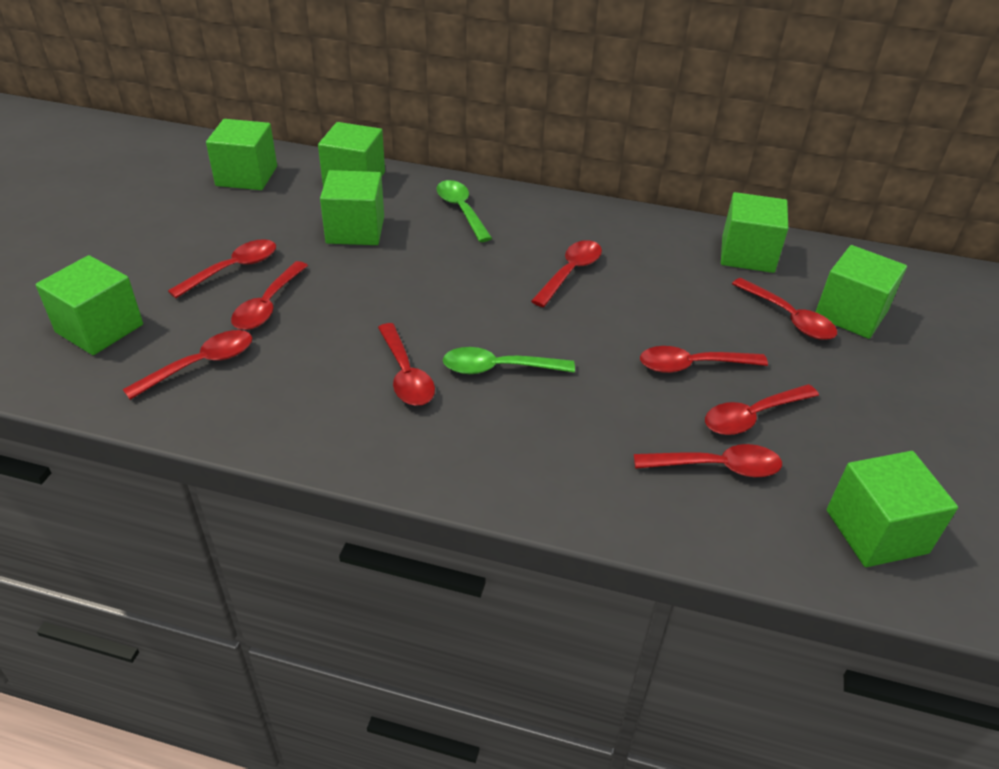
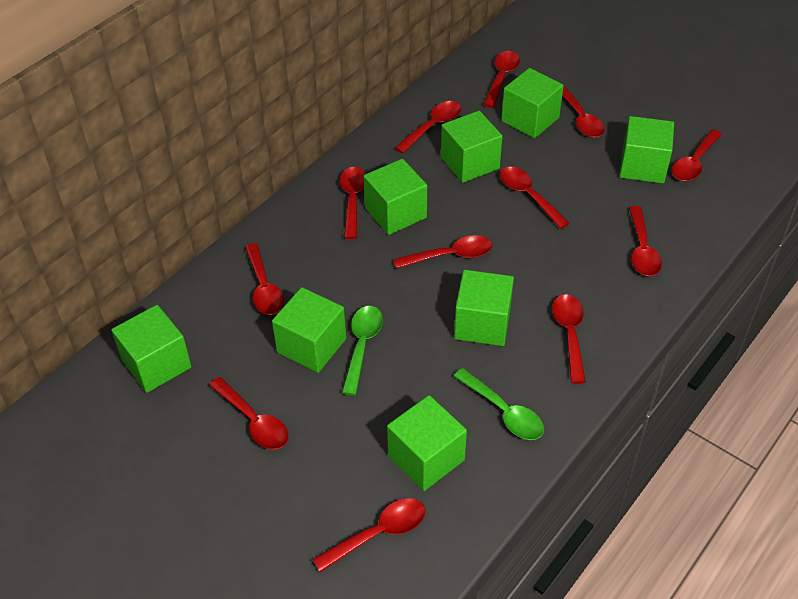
green cube: 7 -> 8
red spoon: 9 -> 12

